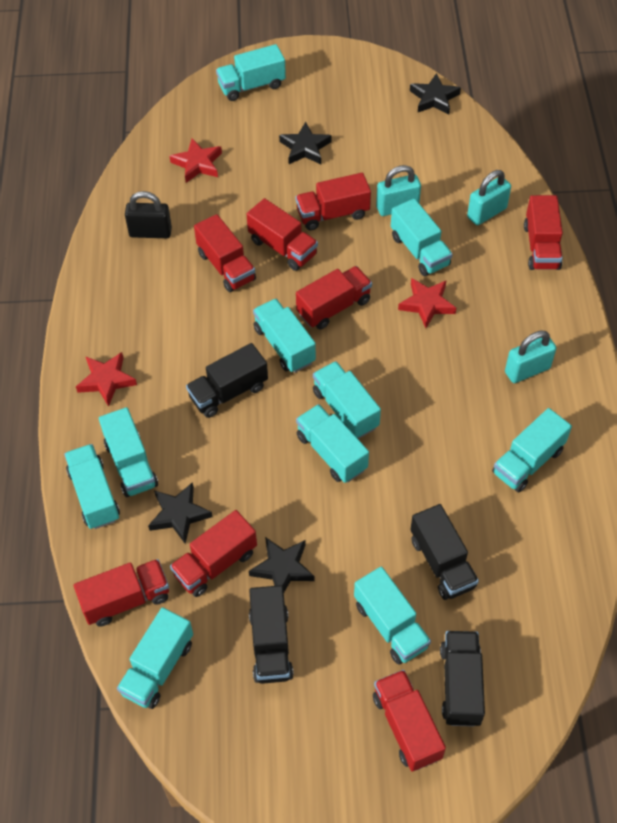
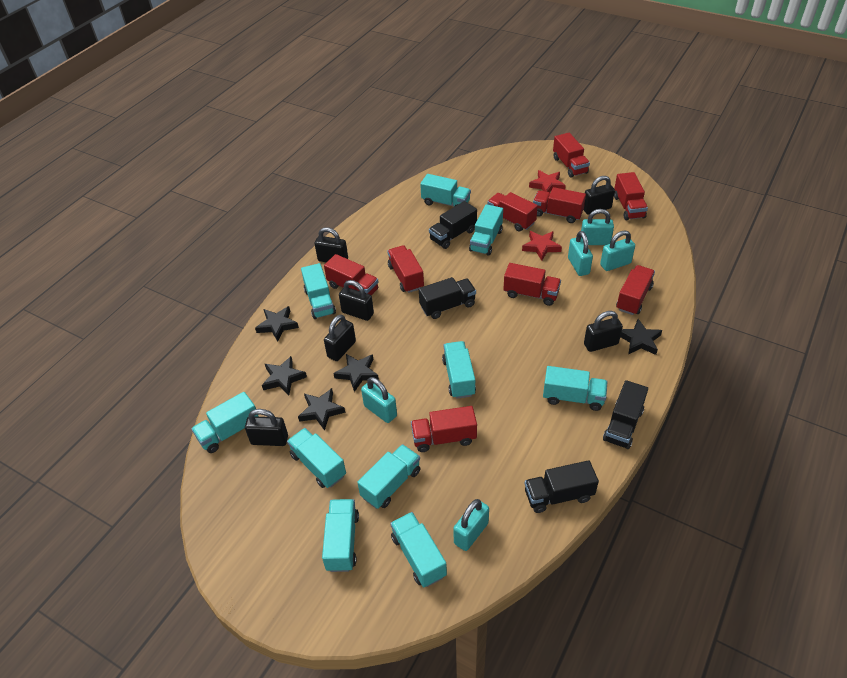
black padlock: 1 -> 6
black star: 4 -> 5
red star: 3 -> 2
red truck: 8 -> 9
turquoise padlock: 3 -> 5

